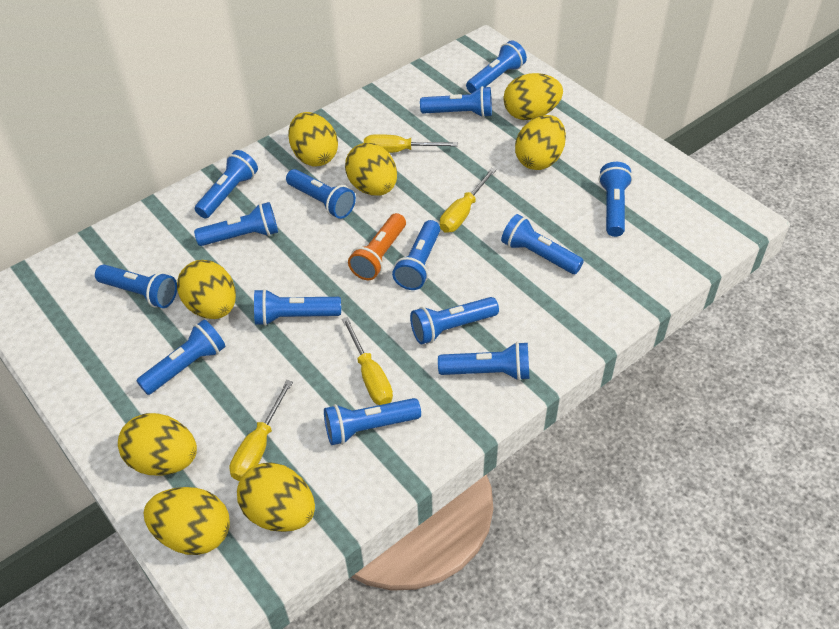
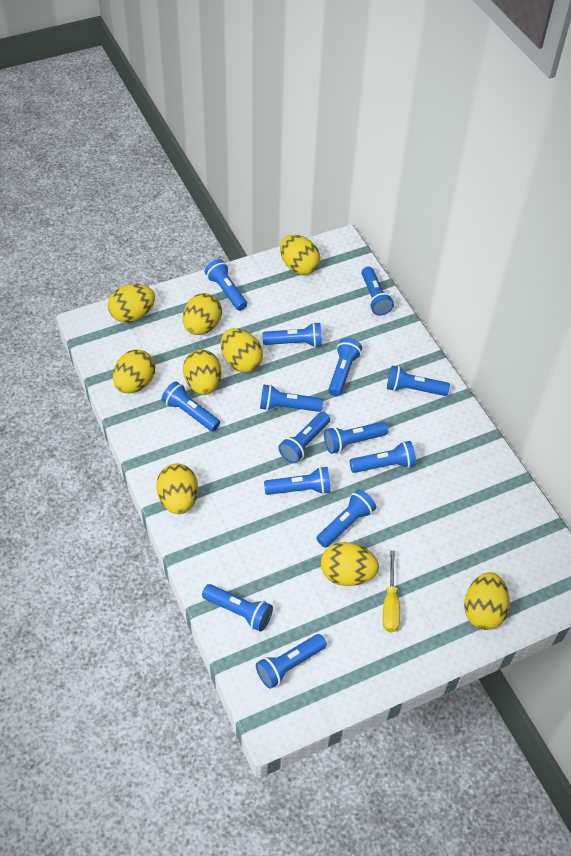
orange flashlight: 1 -> 0
yellow egg: 8 -> 9
yellow screwdriver: 4 -> 1

